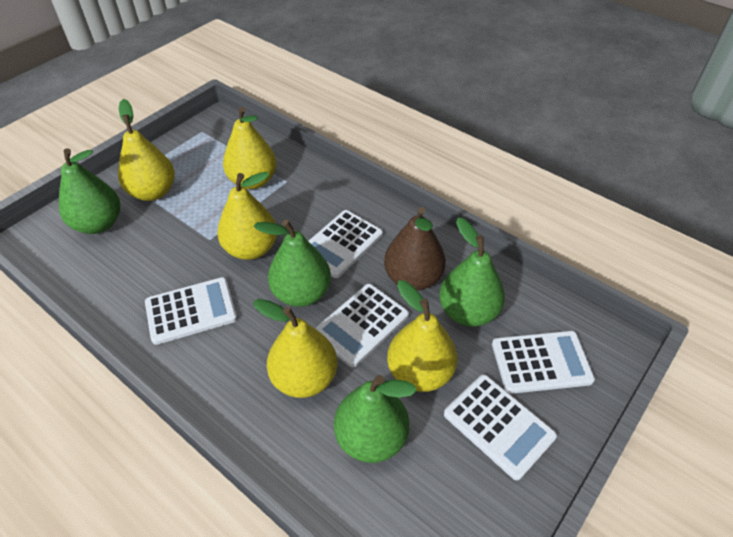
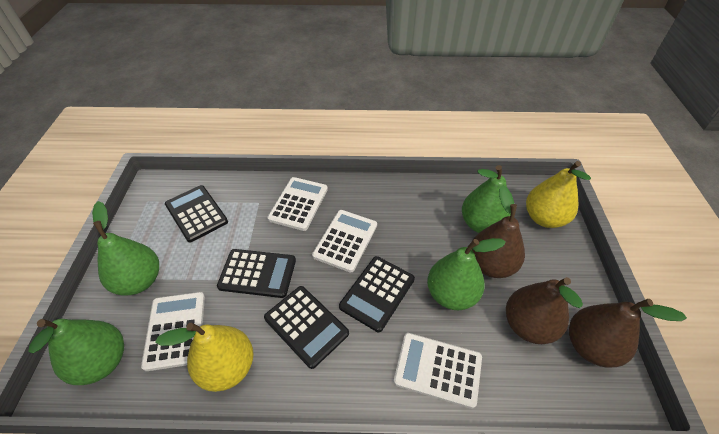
black calculator: 0 -> 4
brown pear: 1 -> 3
white calculator: 5 -> 4
yellow pear: 5 -> 2

